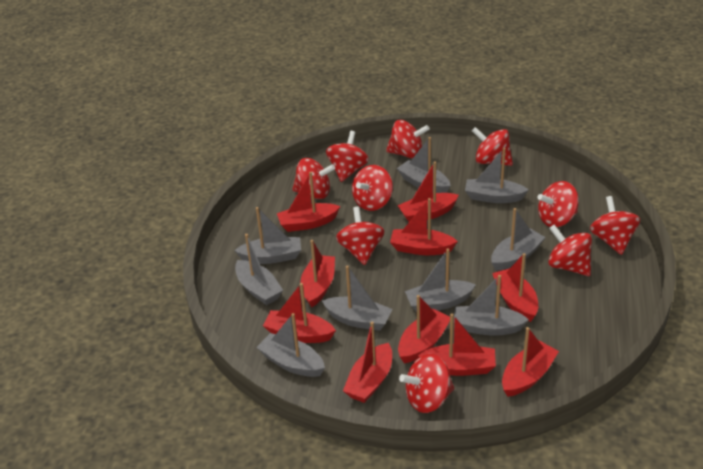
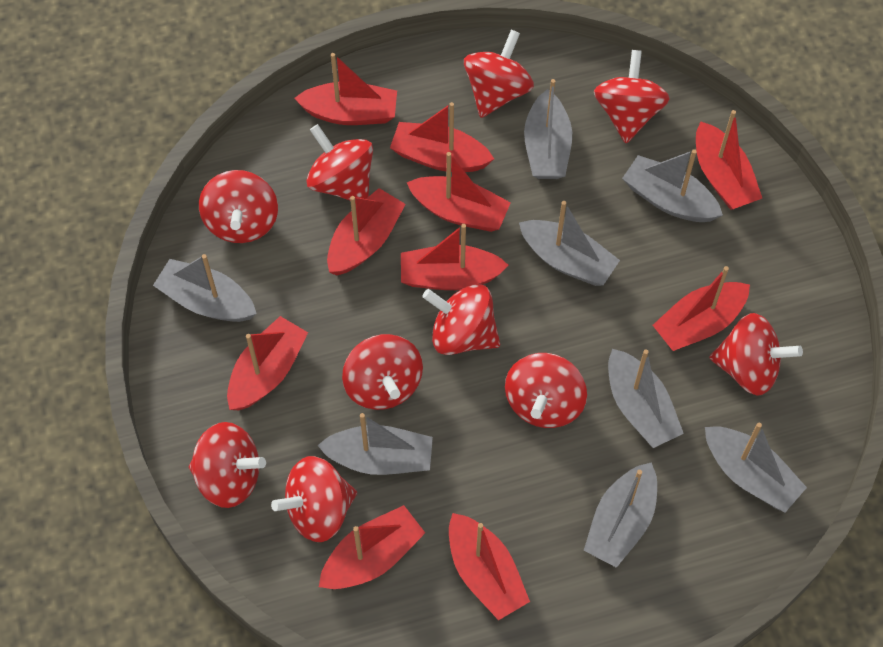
grey boat: 9 -> 8

